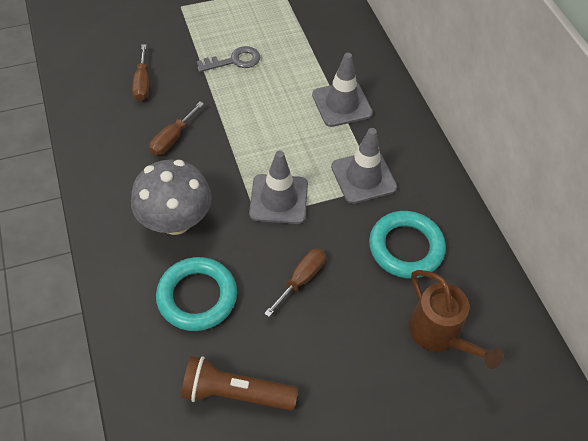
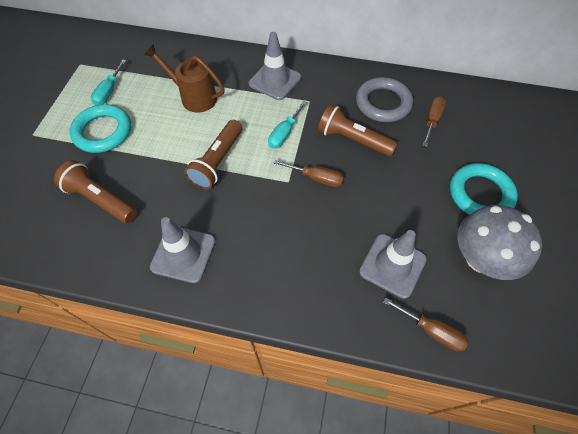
brown flashlight: 1 -> 3
grey key: 1 -> 0
grey ring: 0 -> 1
turquoise screwdriver: 0 -> 2

